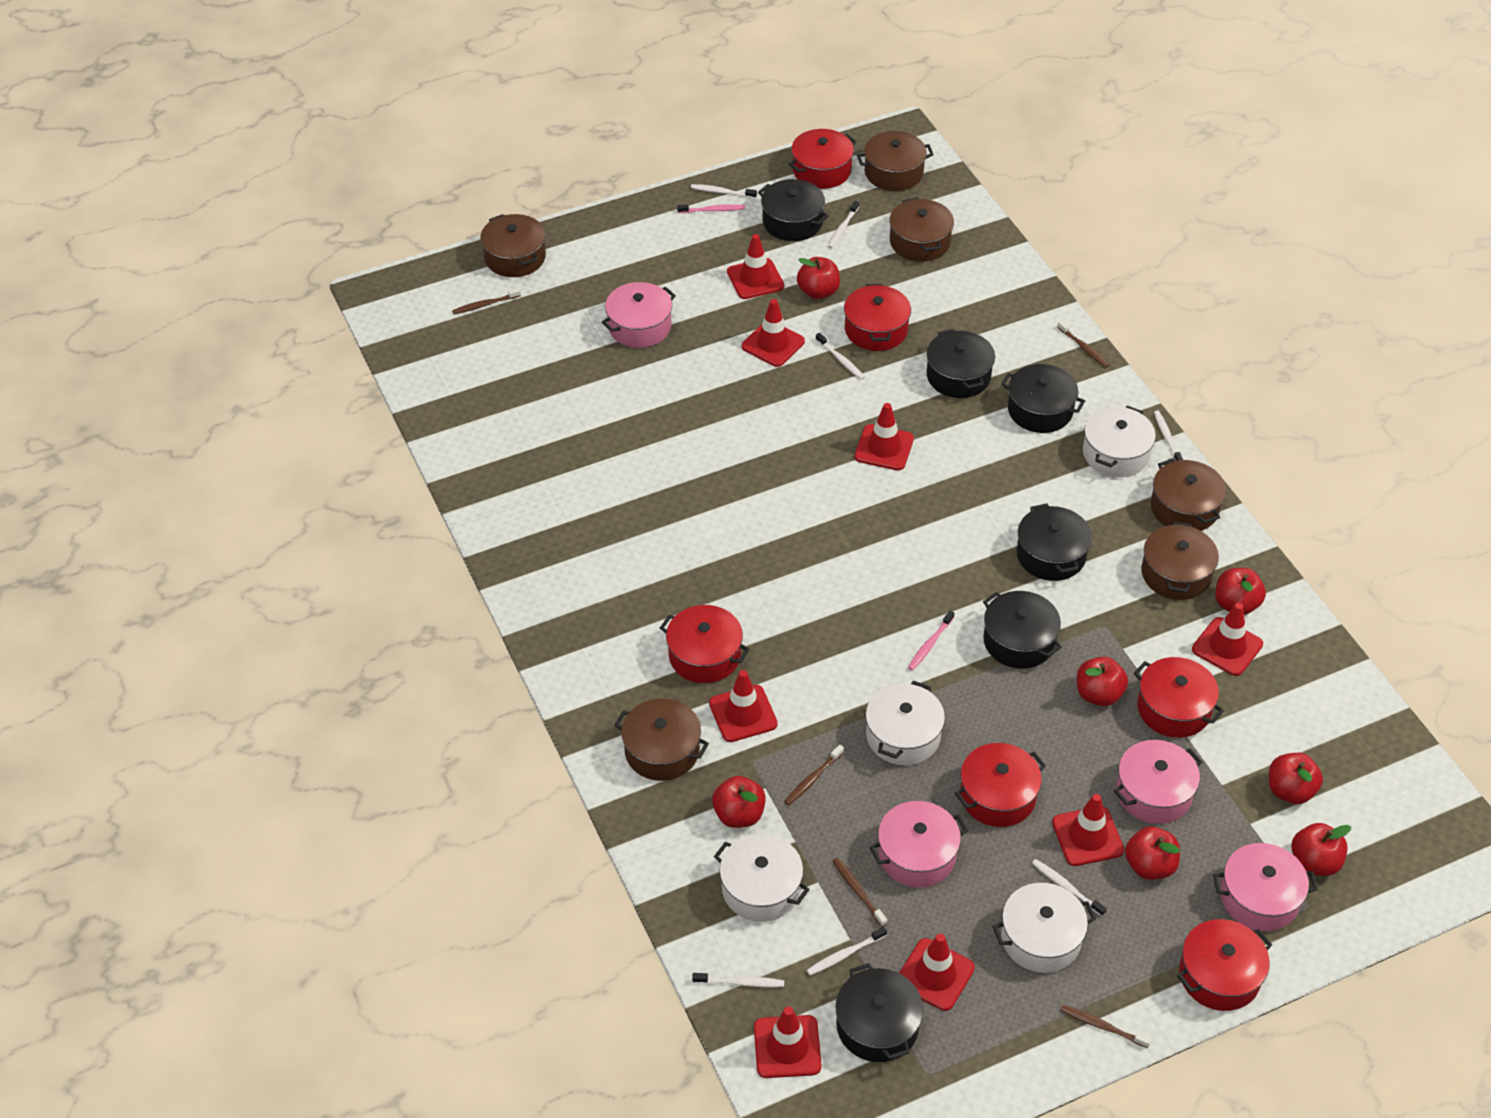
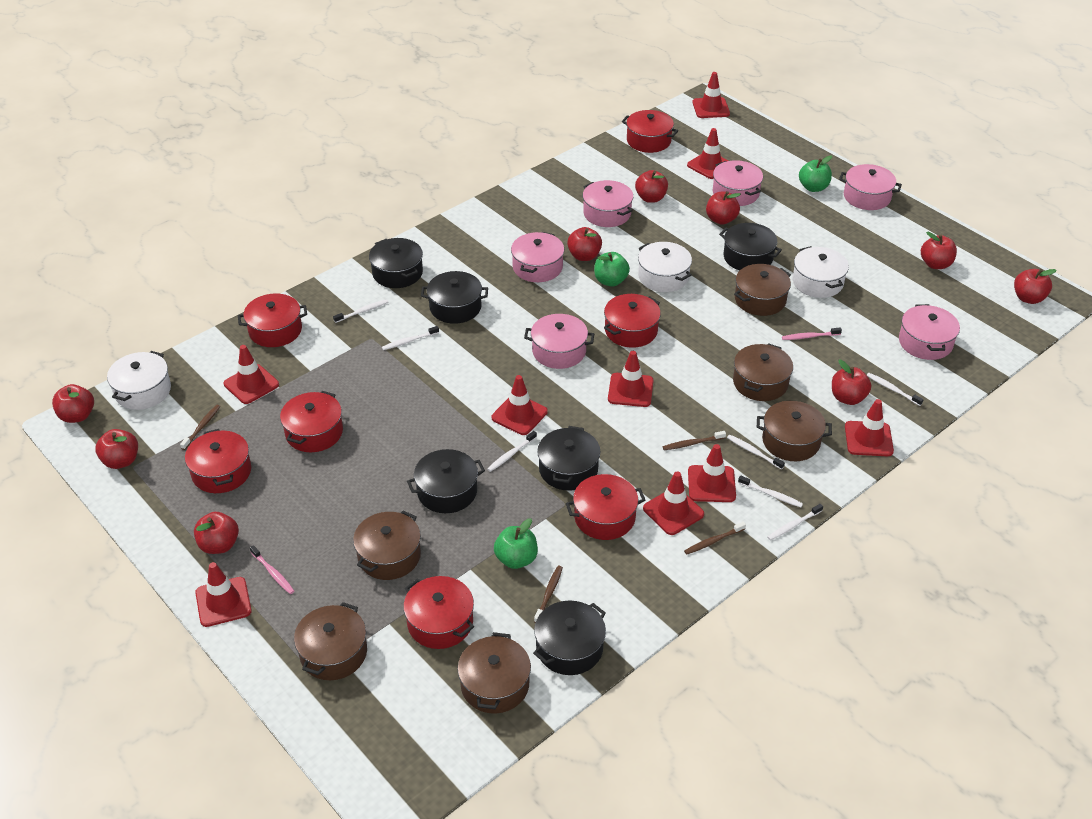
brown toothbrush: 5 -> 4
green apple: 0 -> 3
pink pot: 4 -> 6
red apple: 7 -> 9
red pot: 6 -> 7
red traffic cone: 8 -> 9
white pot: 4 -> 3

